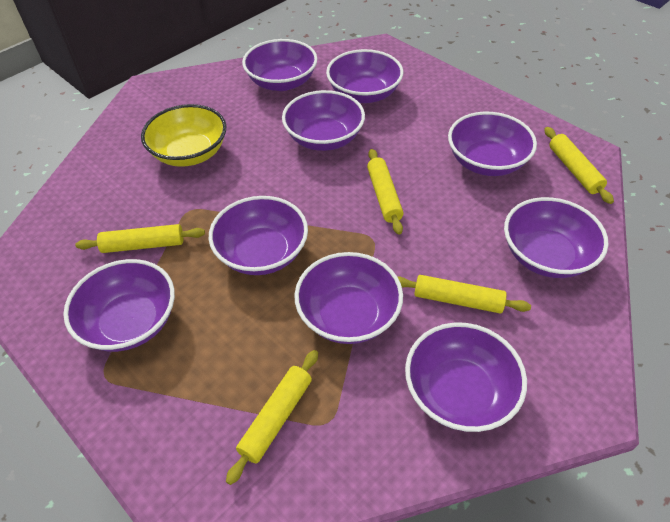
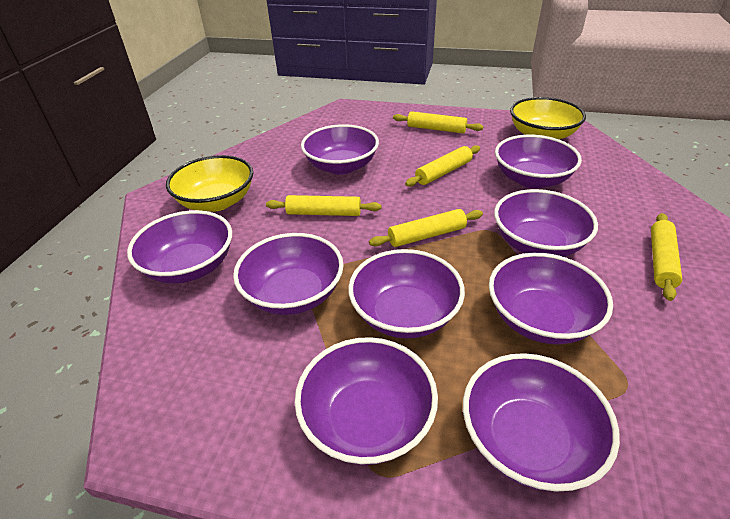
yellow bowl: 1 -> 2

